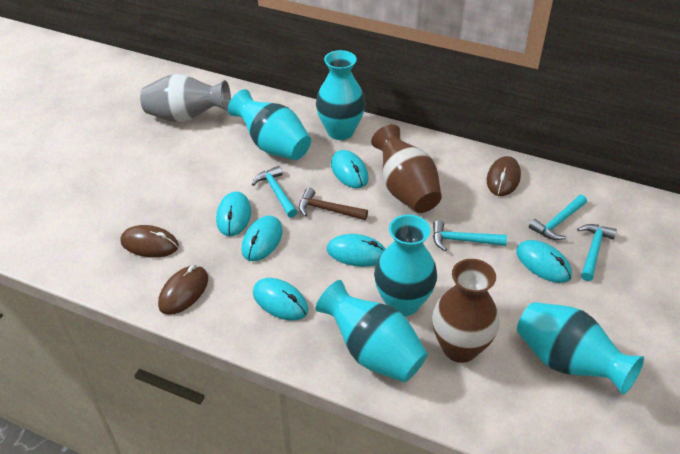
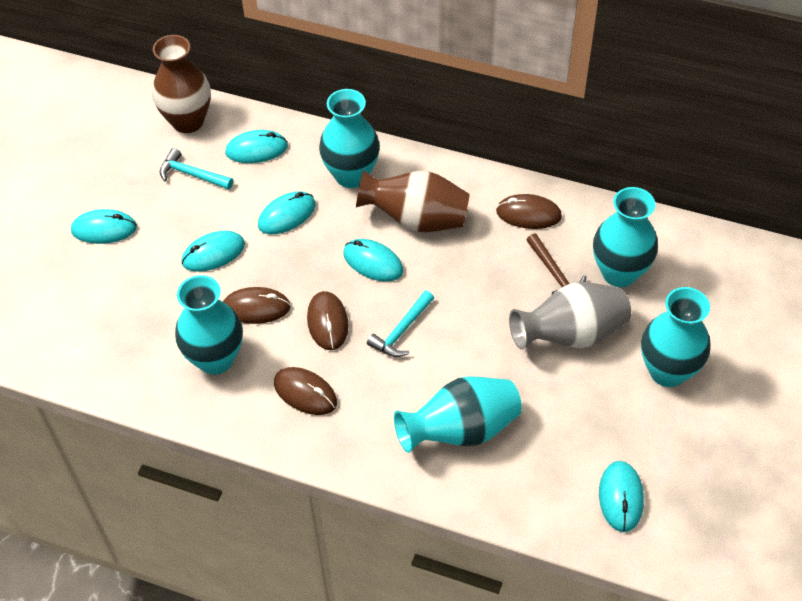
brown mouse: 3 -> 4
turquoise hammer: 4 -> 2

